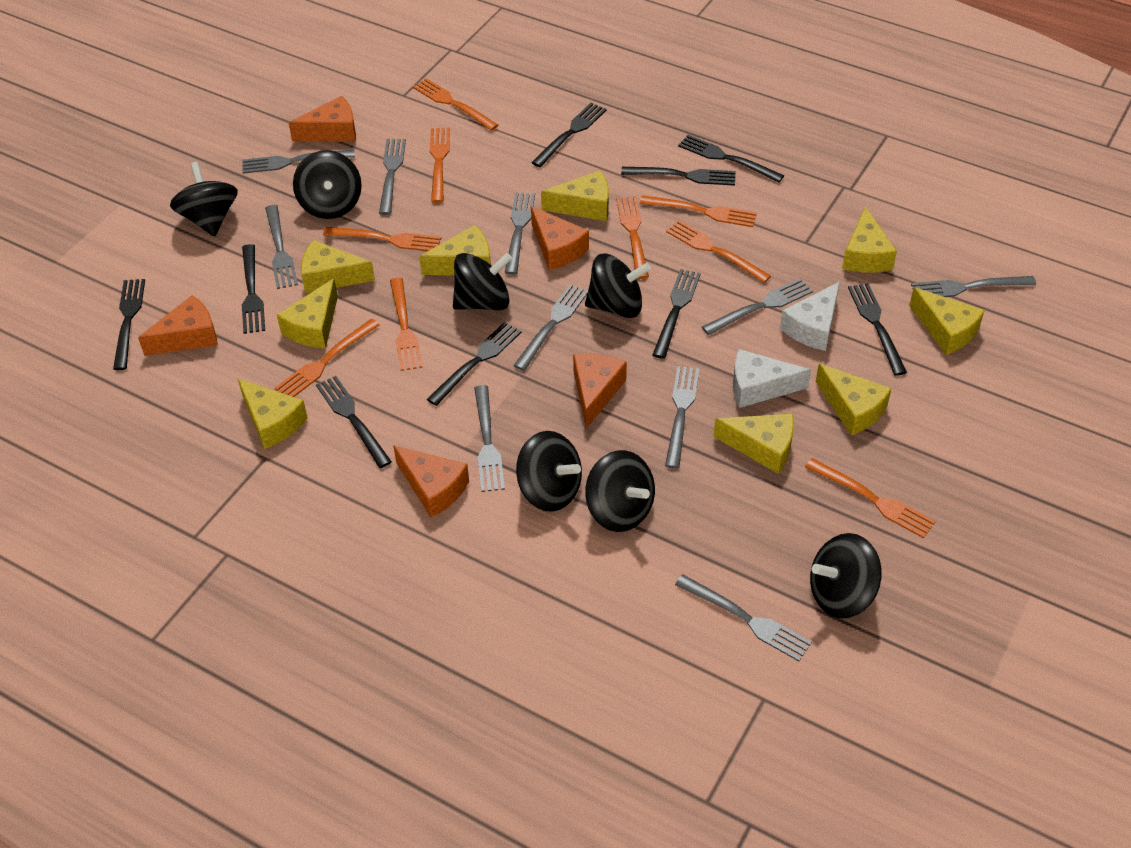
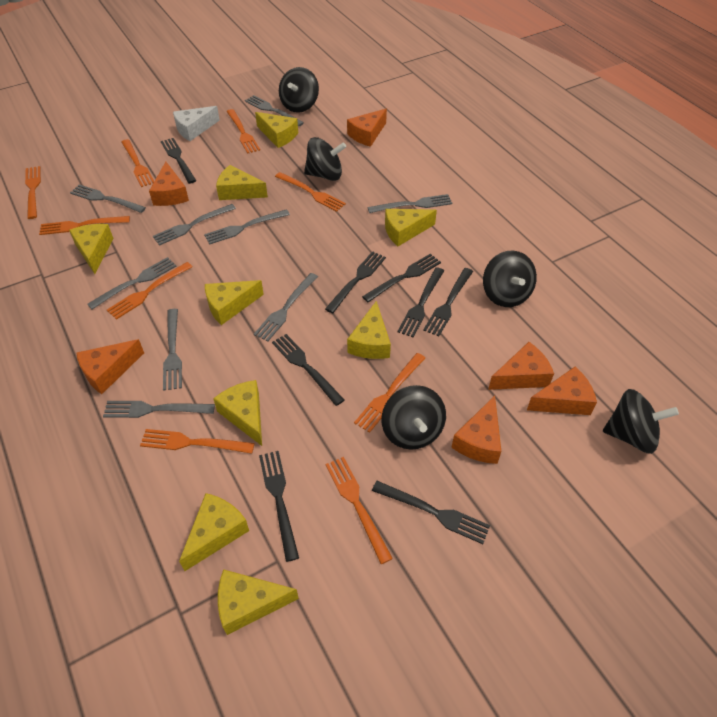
black fork: 9 -> 8
black spinning top: 7 -> 5
grey fork: 10 -> 9
orange cheese: 5 -> 6
white cheese: 2 -> 1

